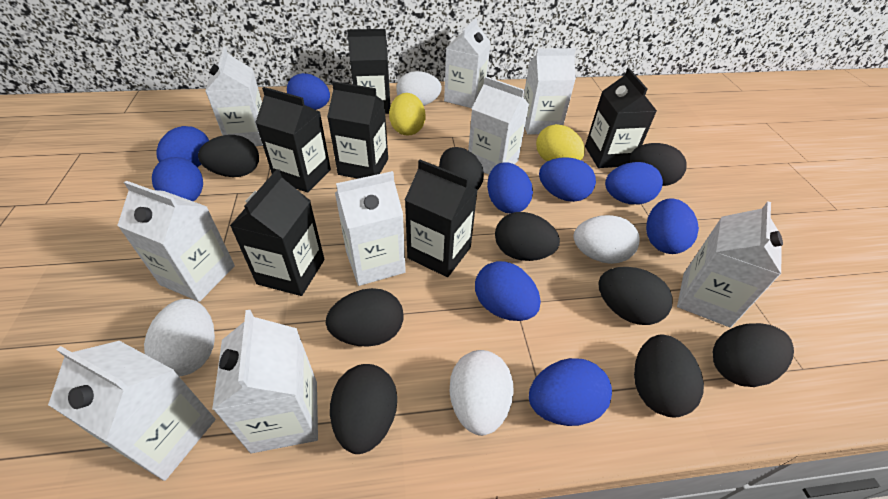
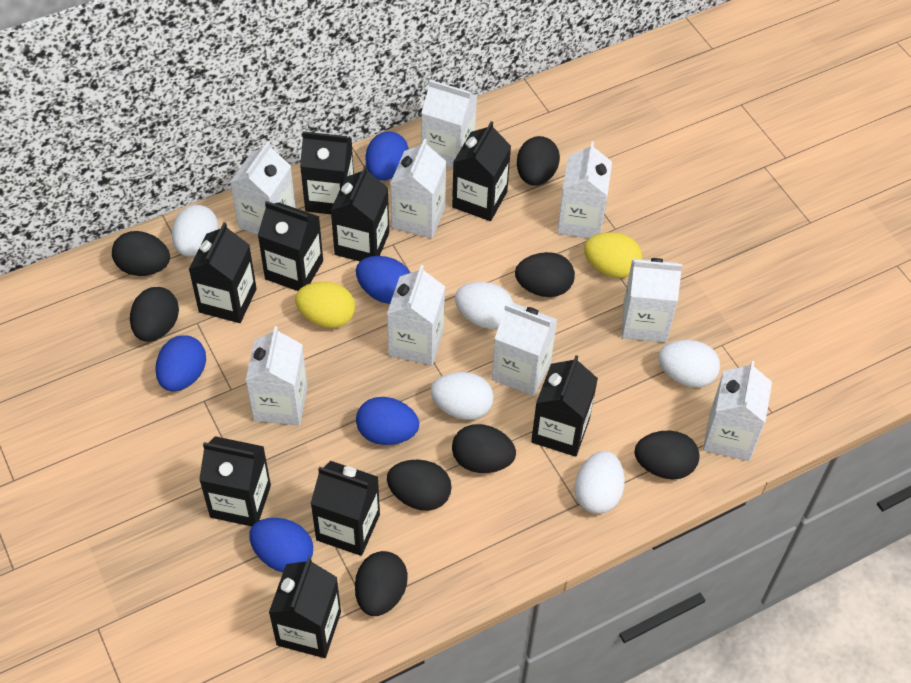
black carton: 6 -> 9
black egg: 9 -> 8
blue egg: 9 -> 5
white egg: 4 -> 5

